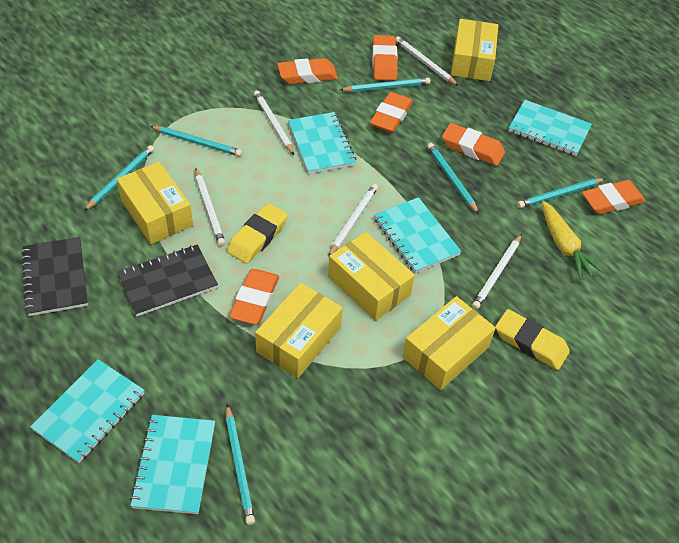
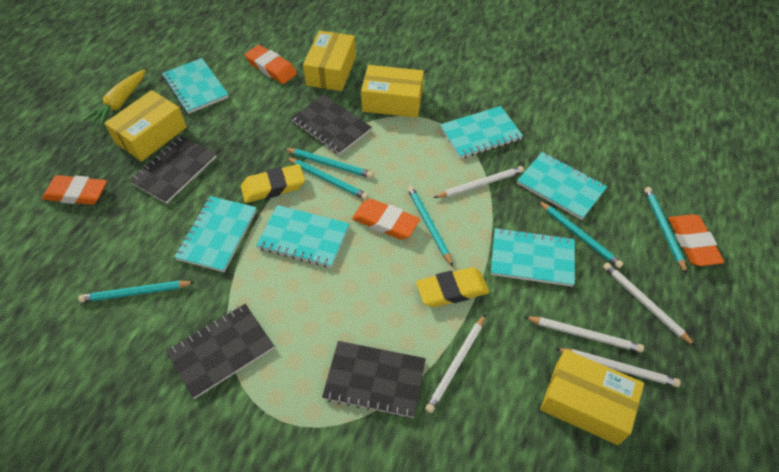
black notebook: 2 -> 4
orange eraser: 6 -> 4
turquoise notebook: 5 -> 6
yellow box: 5 -> 4

